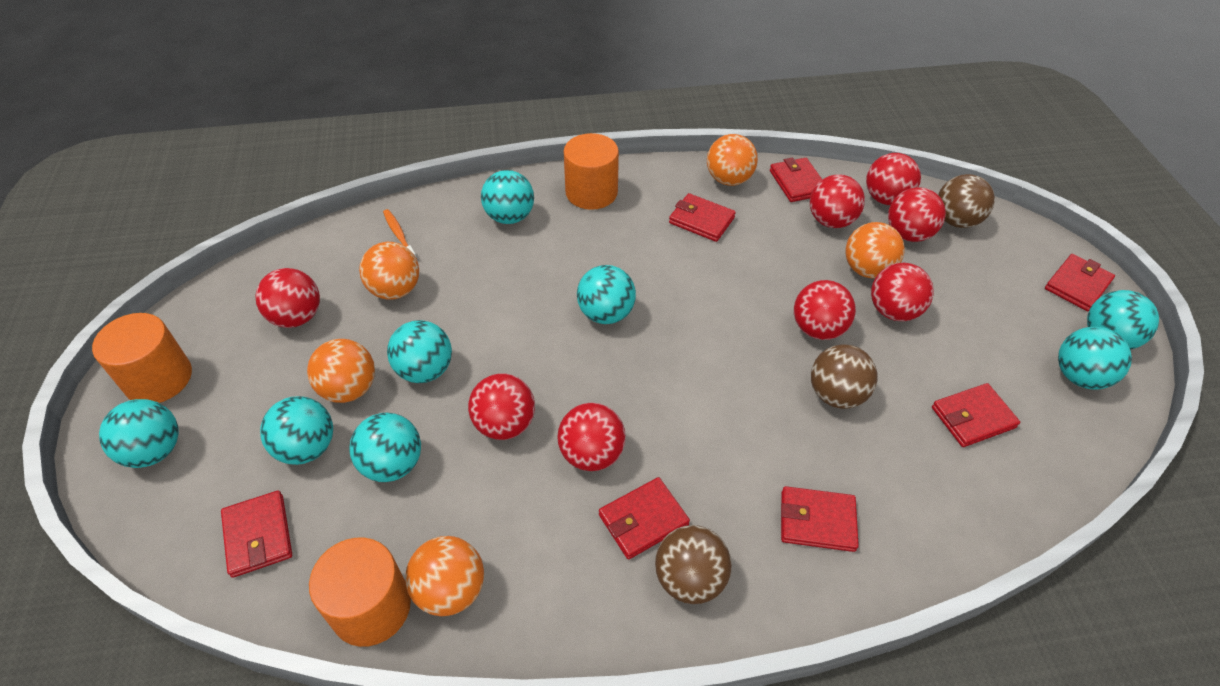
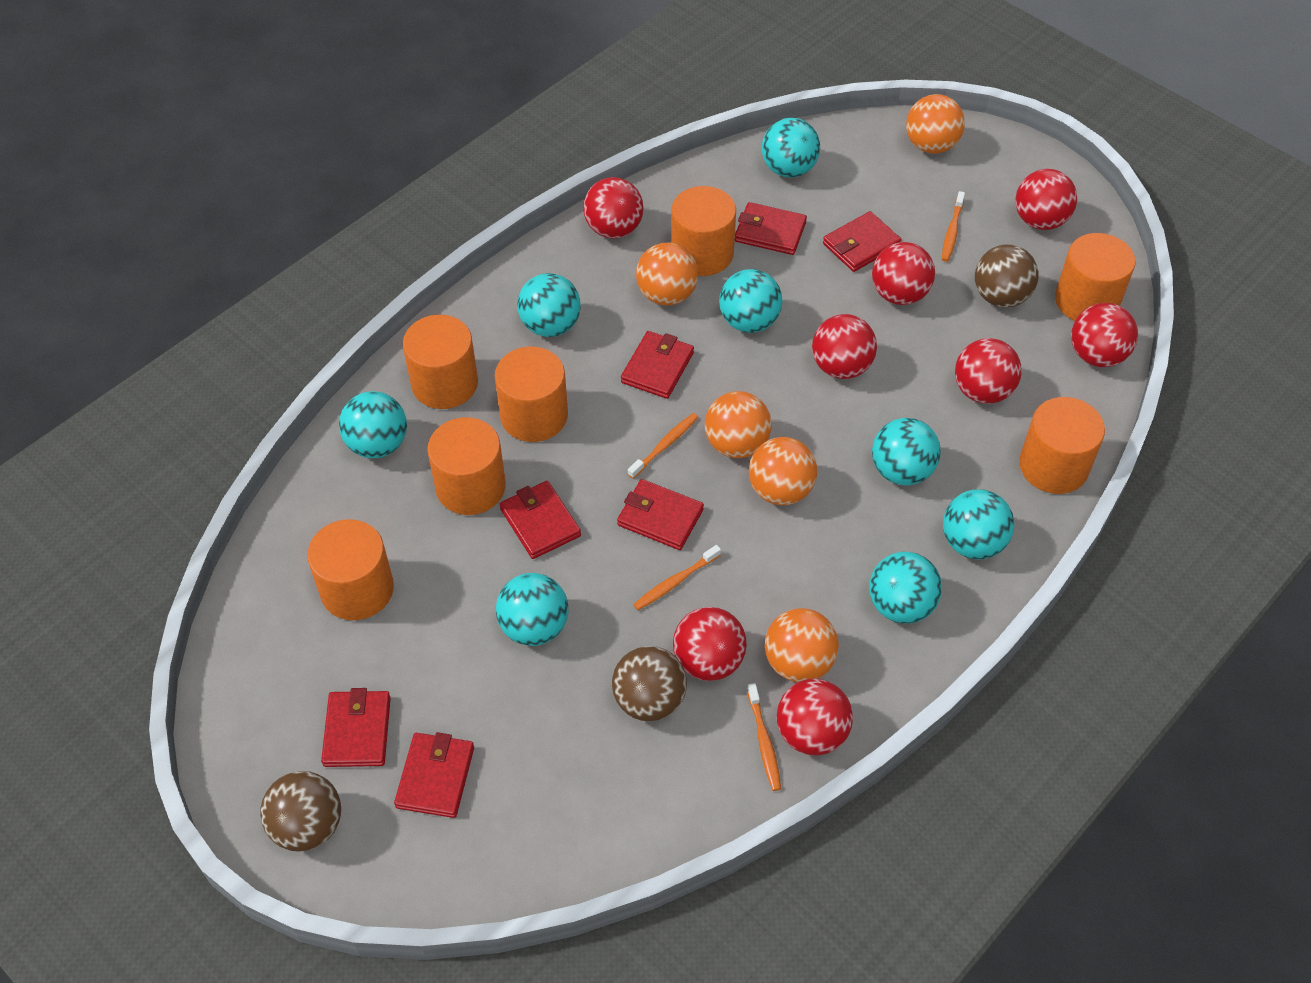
orange cylinder: 3 -> 7
orange toothbrush: 1 -> 4

